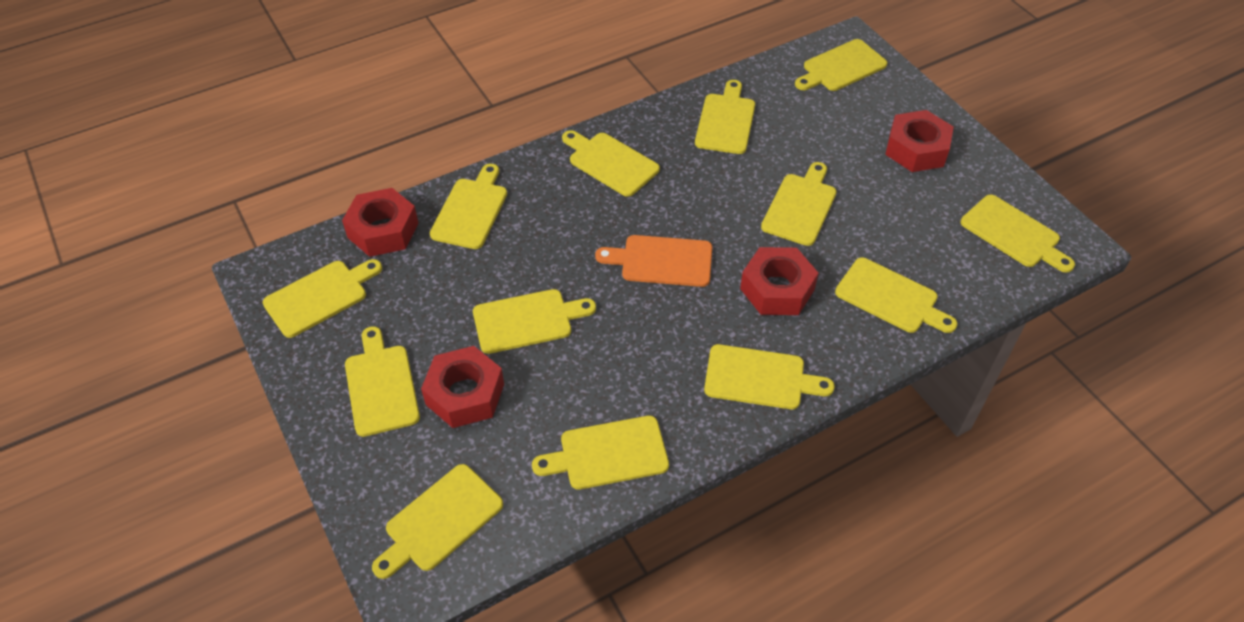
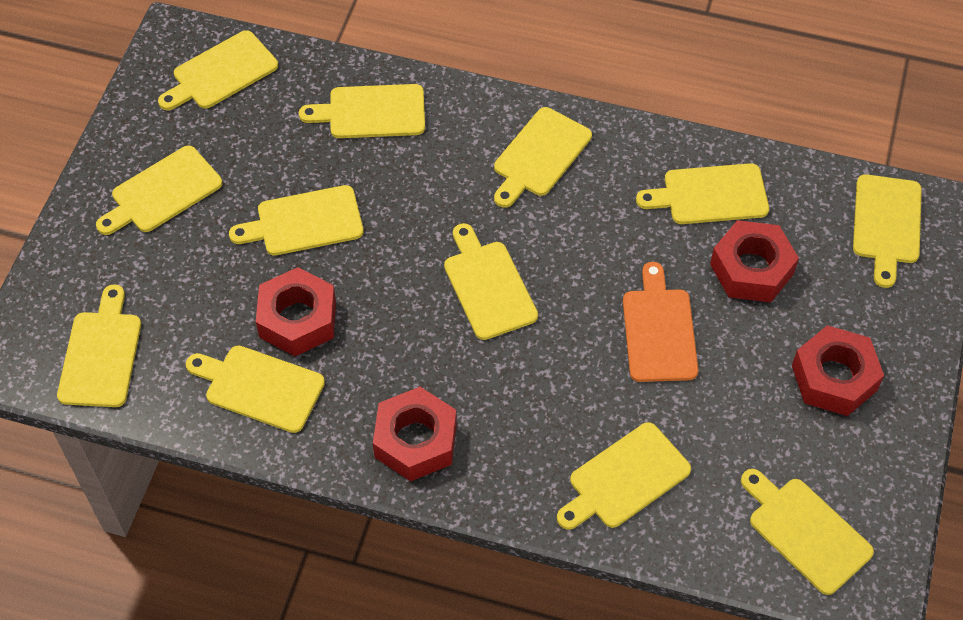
yellow cutting board: 13 -> 12

